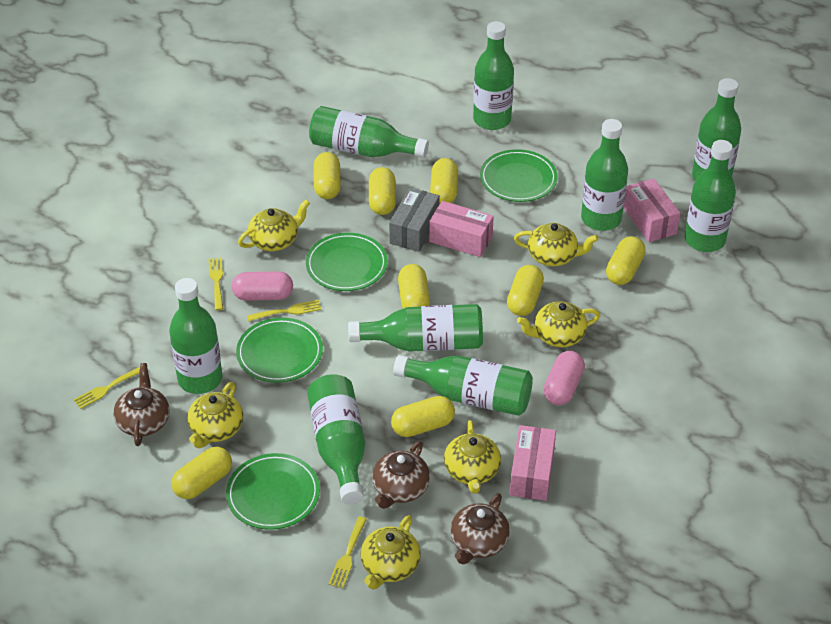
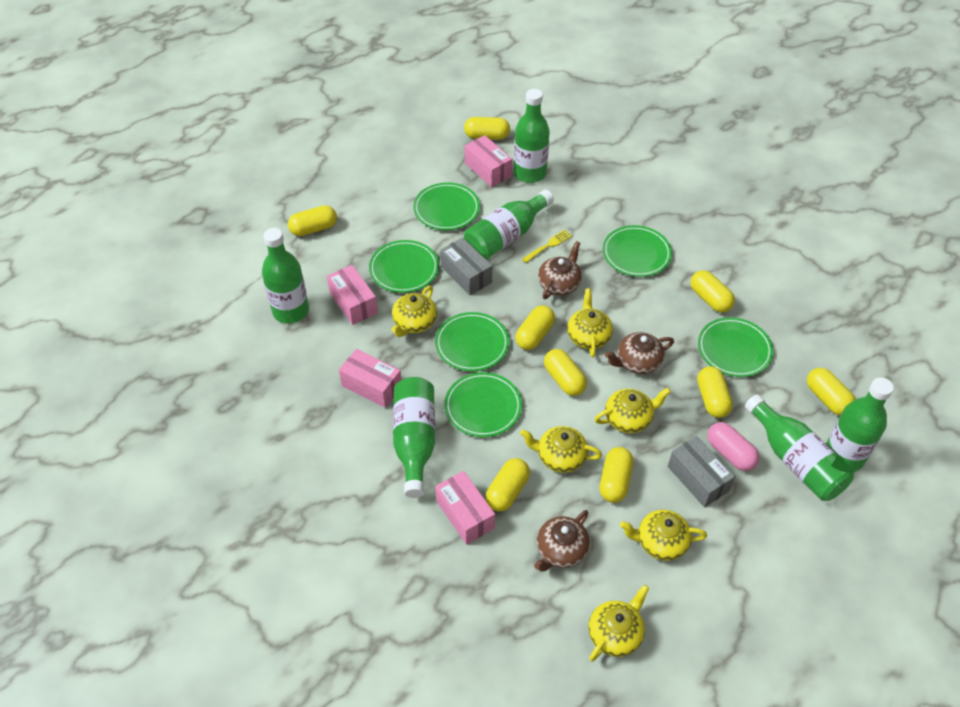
green bottle: 9 -> 6
green plate: 4 -> 6
grey box: 1 -> 2
pink box: 3 -> 4
pink capsule: 2 -> 1
yellow capsule: 8 -> 9
yellow fork: 4 -> 1

